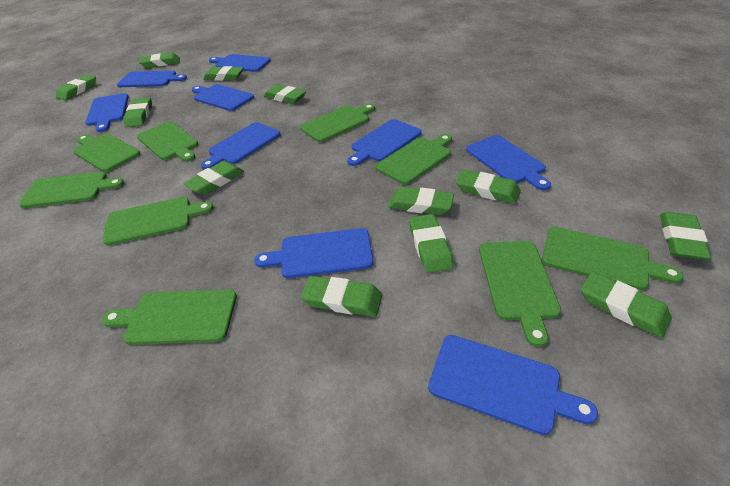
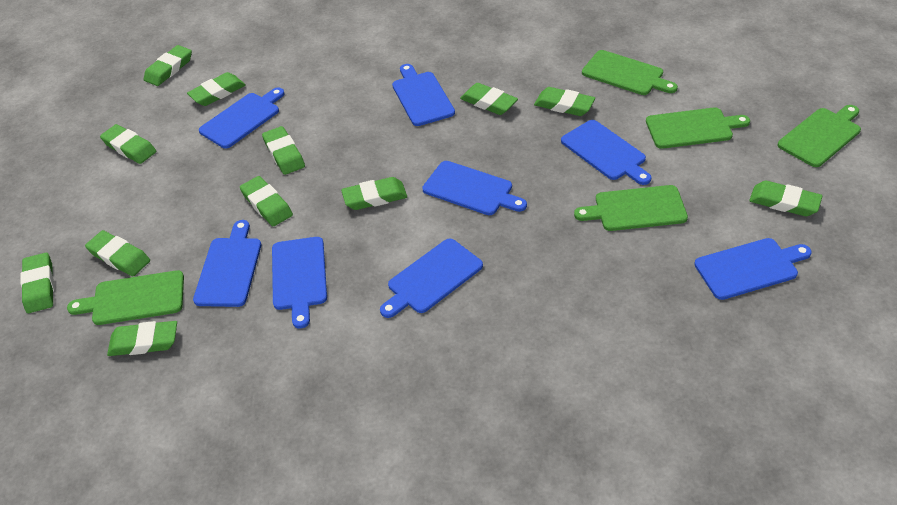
blue cutting board: 9 -> 8
green cutting board: 9 -> 5

